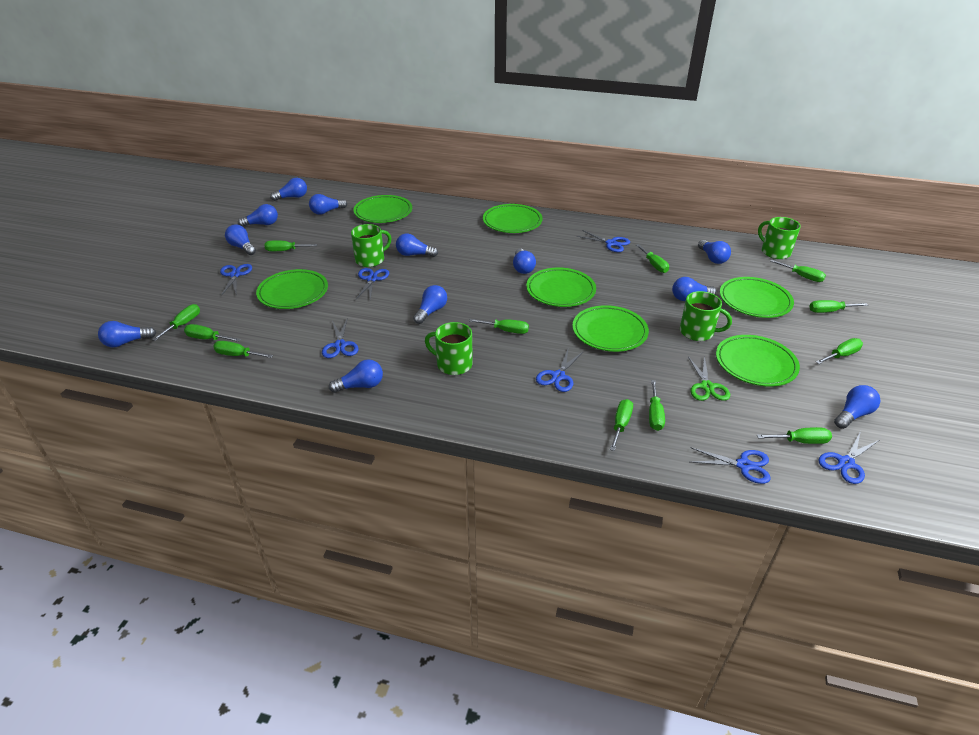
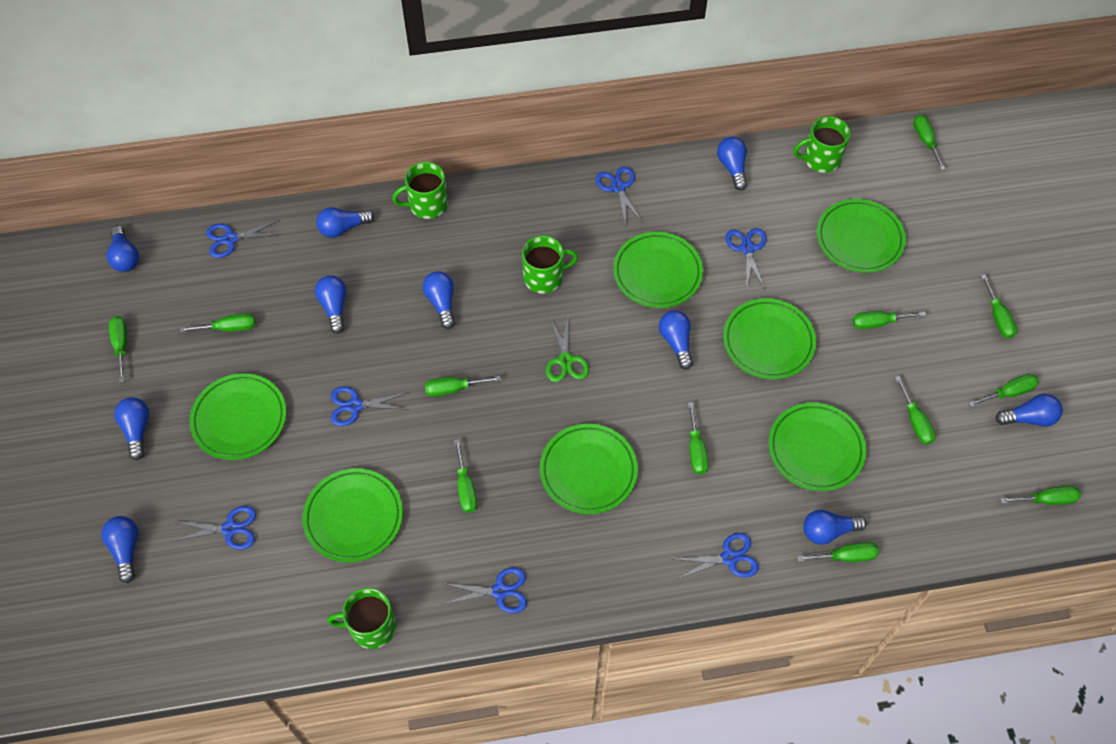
blue light bulb: 12 -> 10

